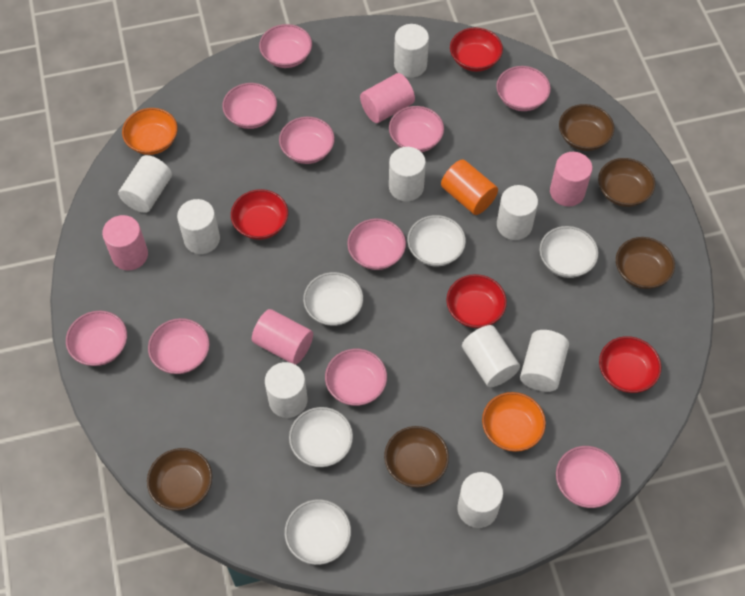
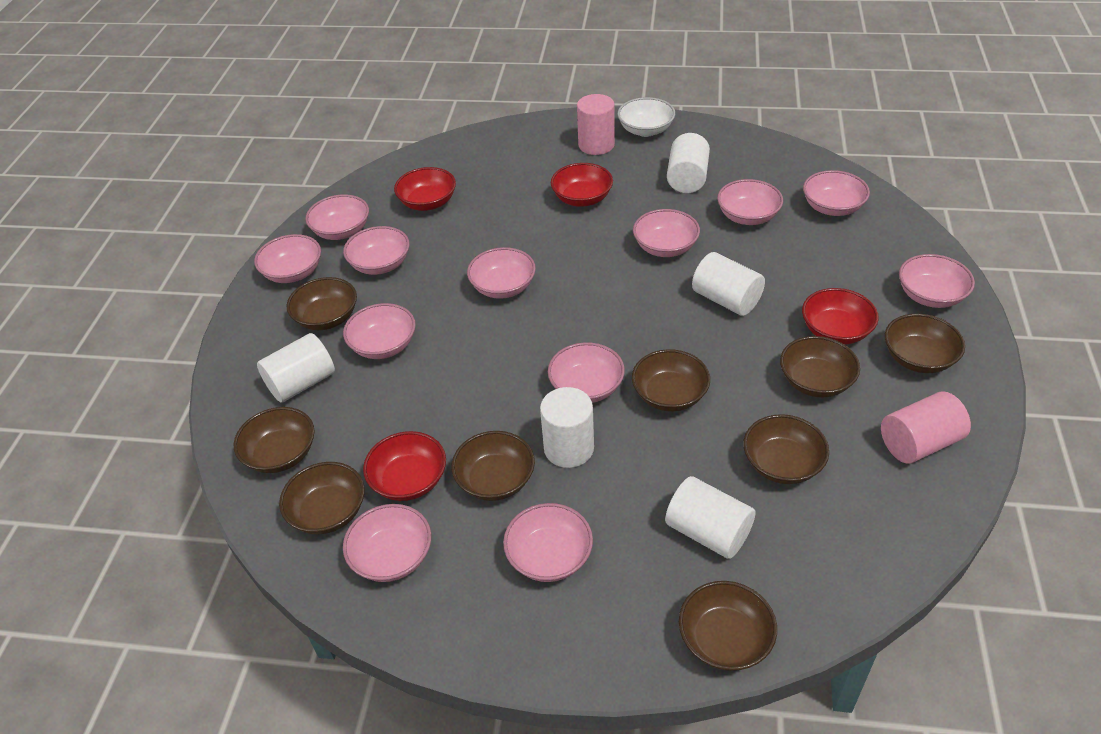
brown bowl: 5 -> 9
orange bowl: 2 -> 0
orange cylinder: 1 -> 0
pink bowl: 10 -> 12
pink cylinder: 4 -> 2
white bowl: 5 -> 1
white cylinder: 9 -> 5

